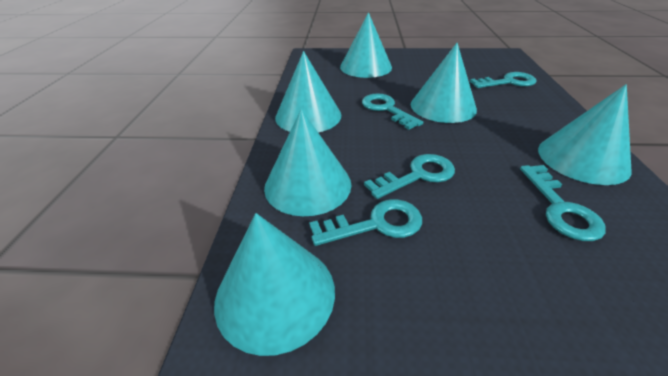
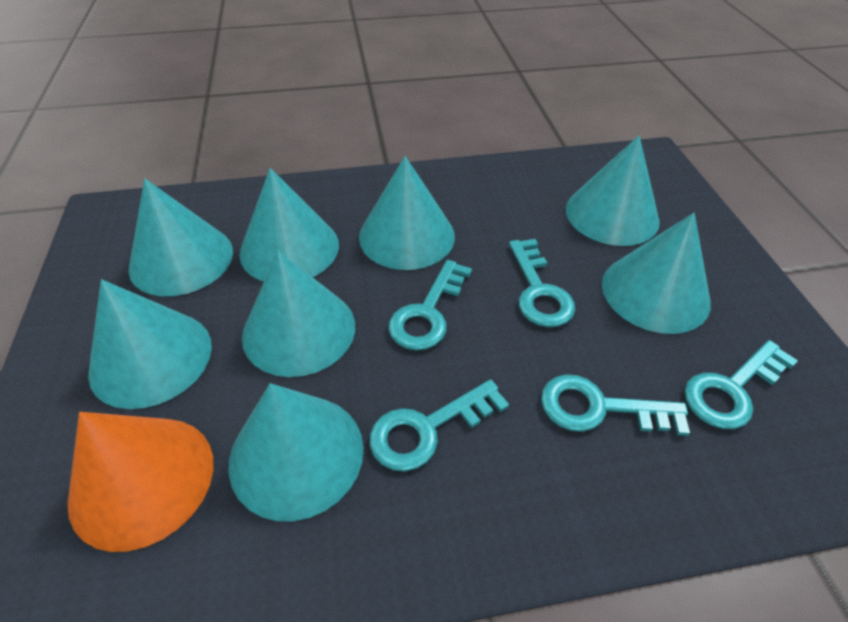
orange cone: 0 -> 1
turquoise cone: 6 -> 8

